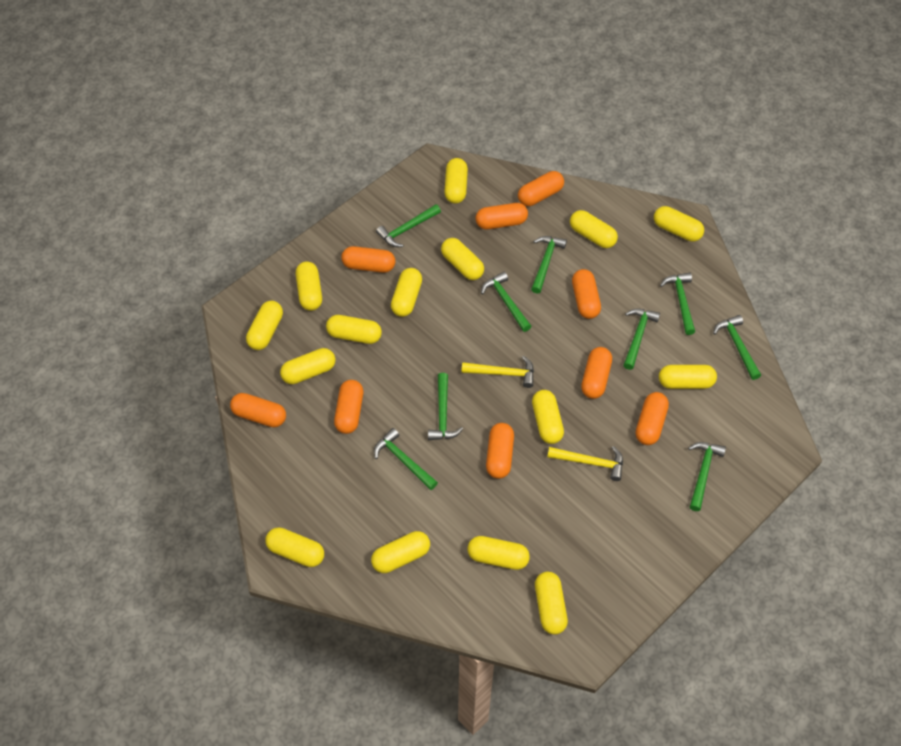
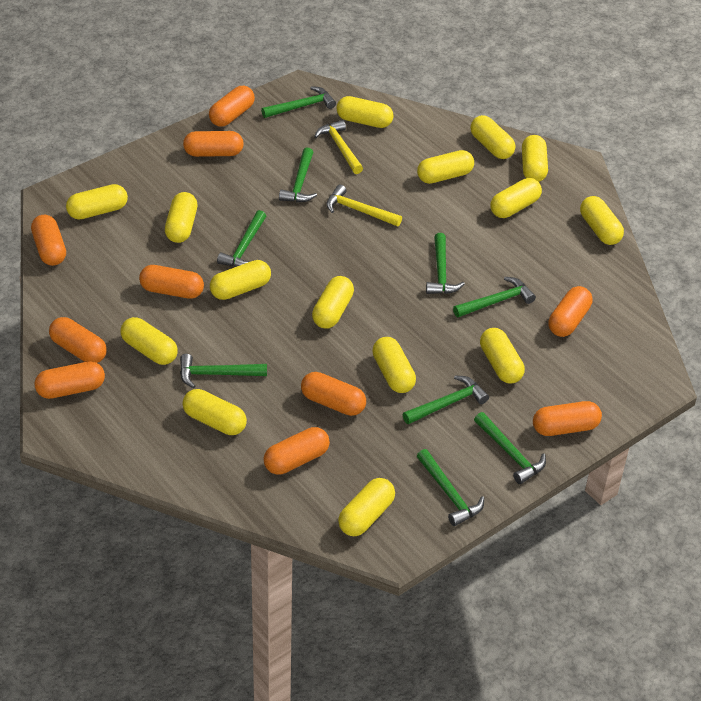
orange capsule: 9 -> 10

